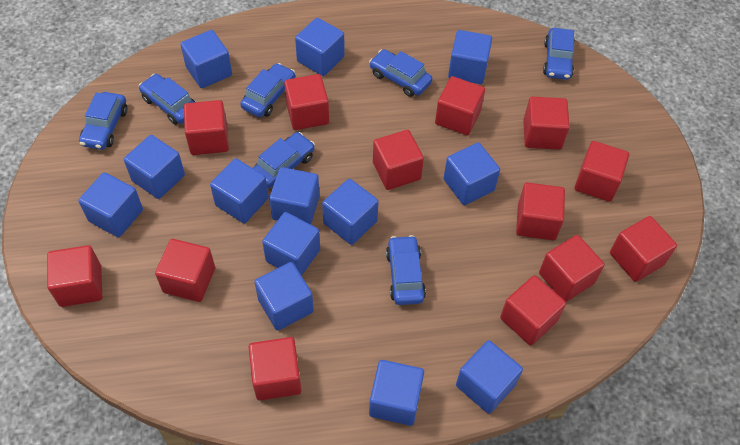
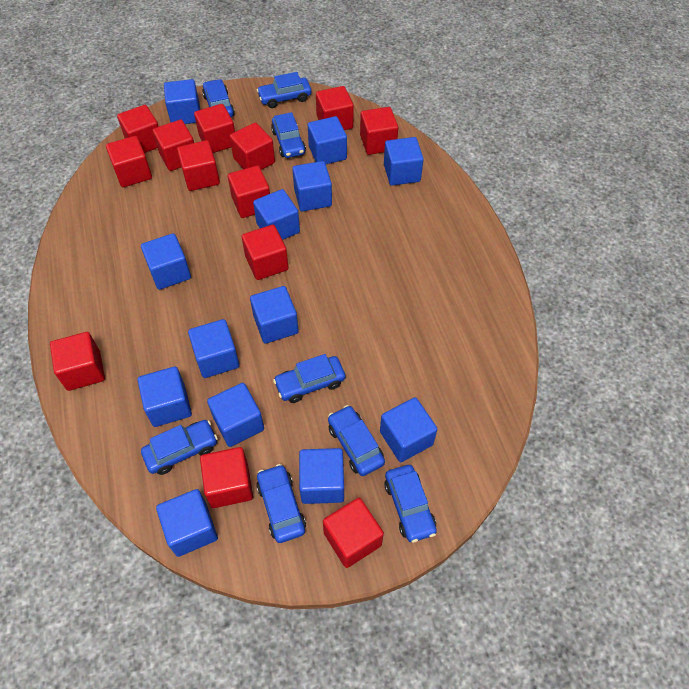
blue car: 7 -> 8

